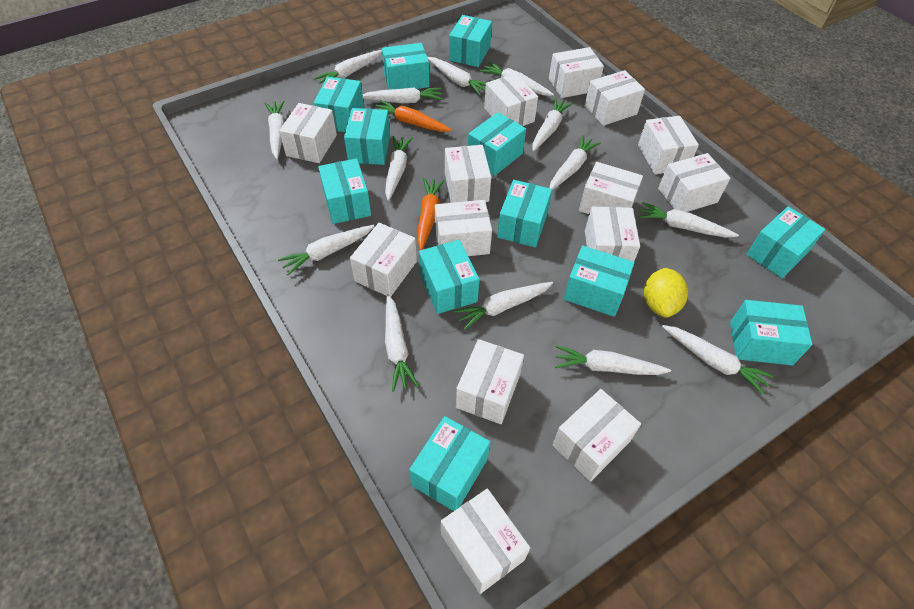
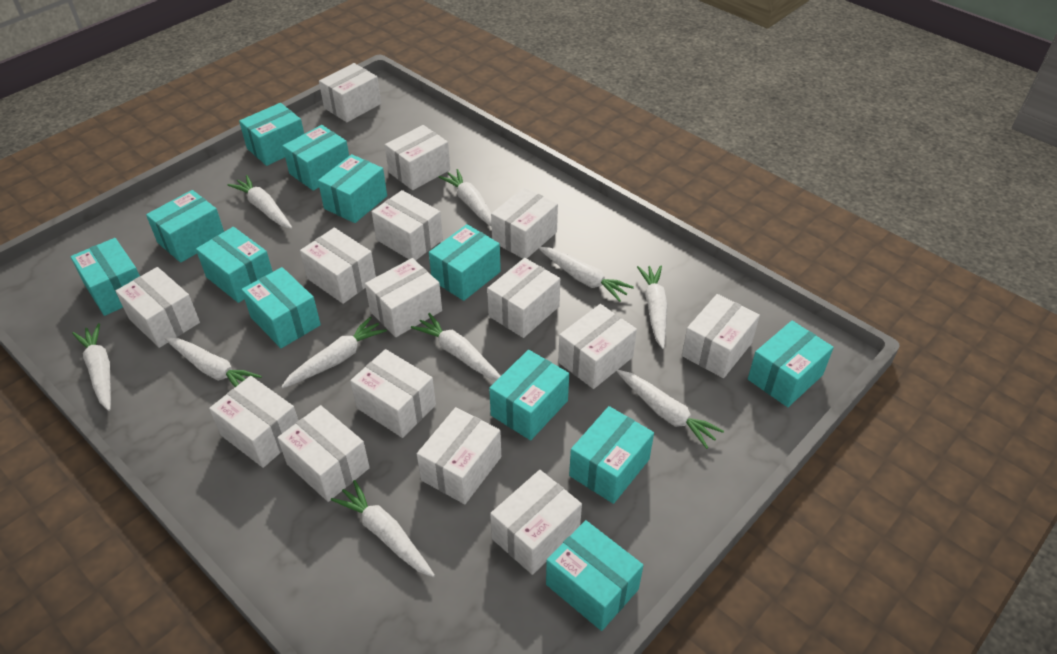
orange carrot: 2 -> 0
white box: 14 -> 15
white carrot: 14 -> 10
yellow lemon: 1 -> 0

